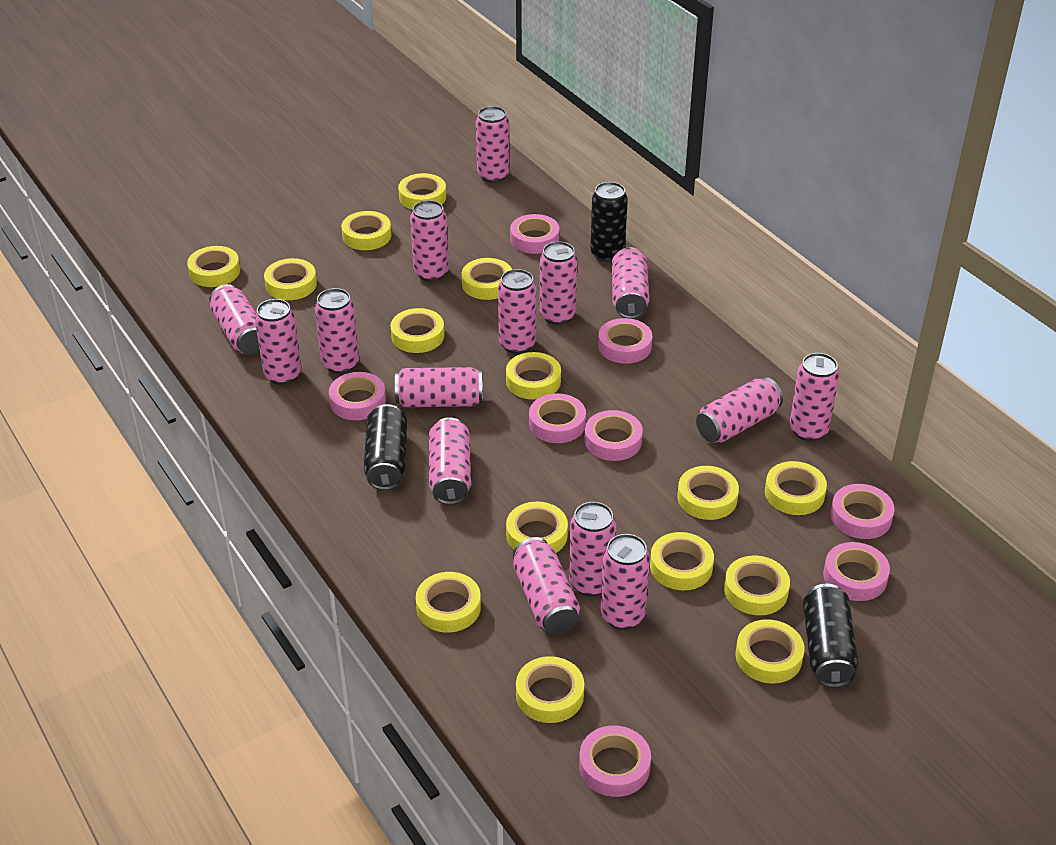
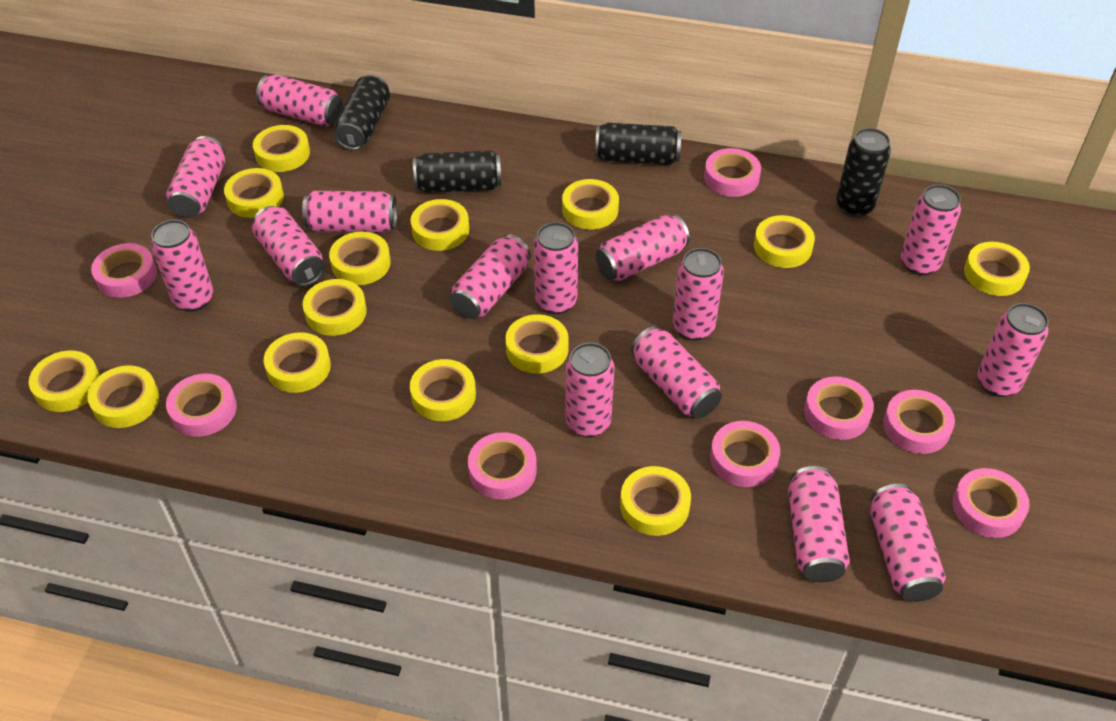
black can: 3 -> 4
yellow tape: 15 -> 14

